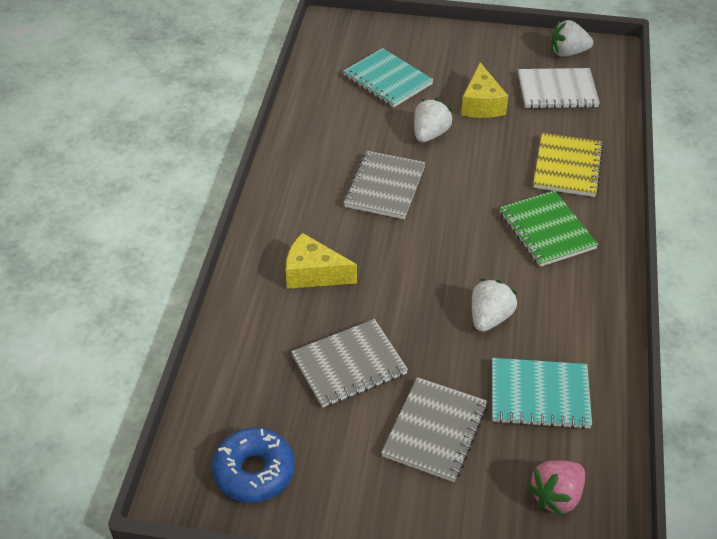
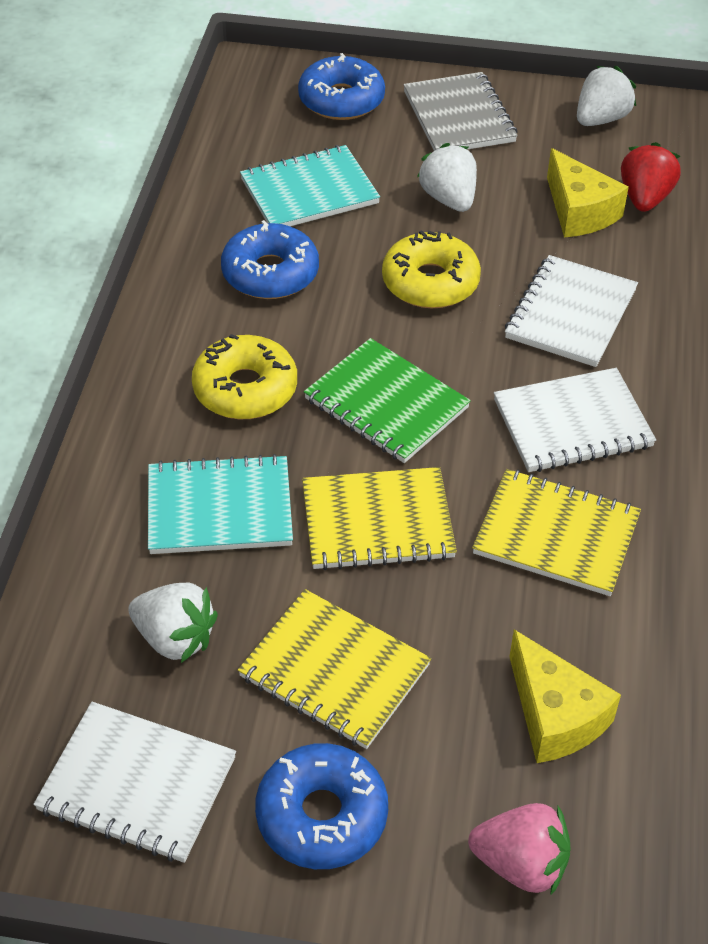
blue donut: 1 -> 3
grey notebook: 3 -> 1
red strawberry: 0 -> 1
white notebook: 1 -> 3
yellow donut: 0 -> 2
yellow notebook: 1 -> 3

